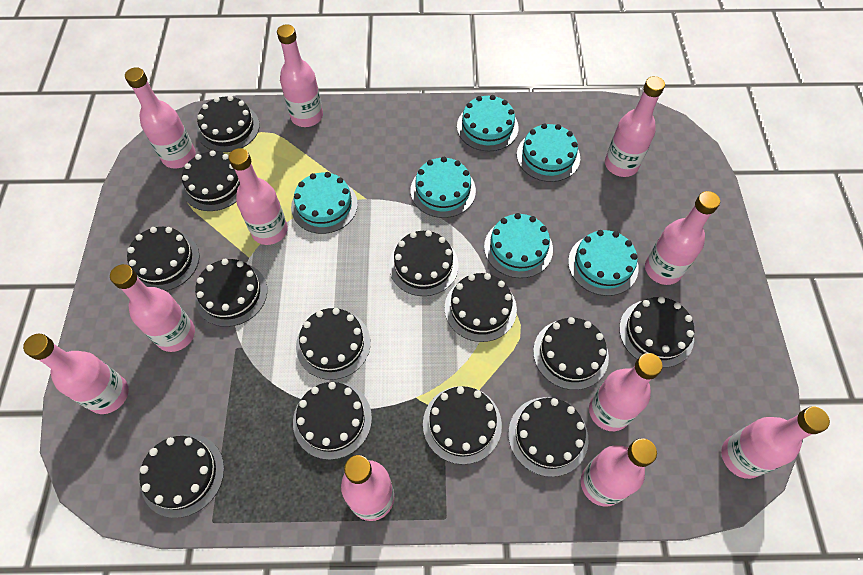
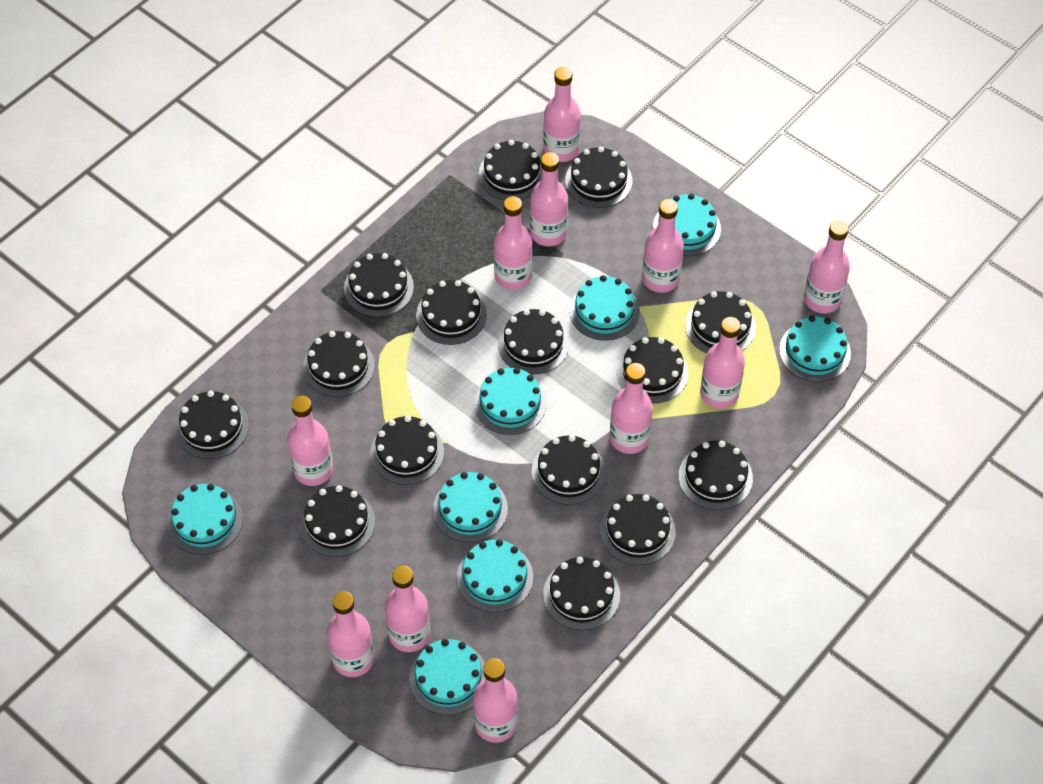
black cake: 13 -> 15
turquoise cake: 6 -> 8

